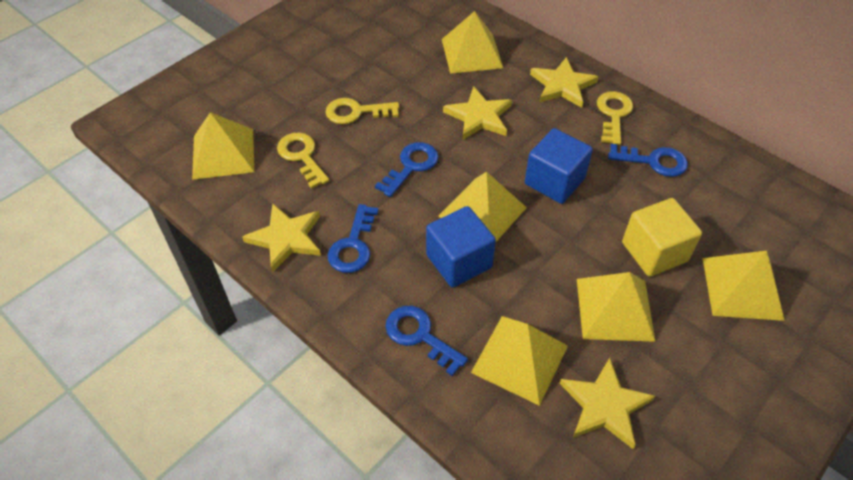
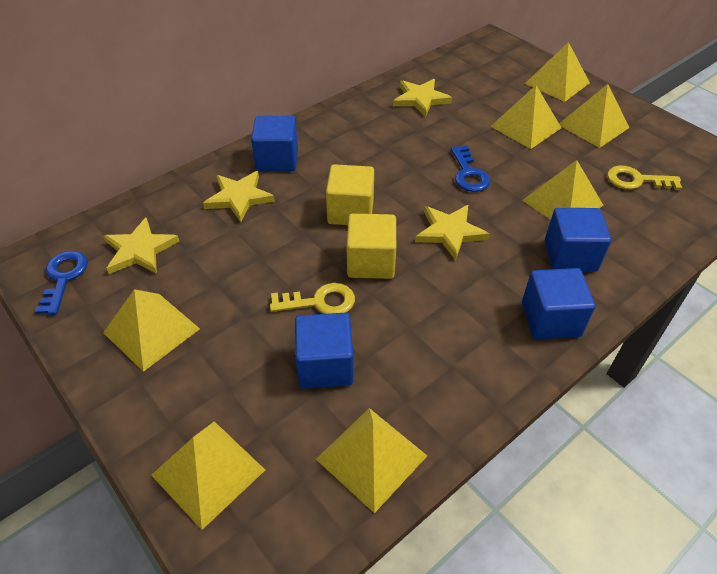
blue cube: 2 -> 4
blue key: 4 -> 2
yellow cube: 1 -> 2
yellow key: 3 -> 2
yellow pyramid: 6 -> 7

